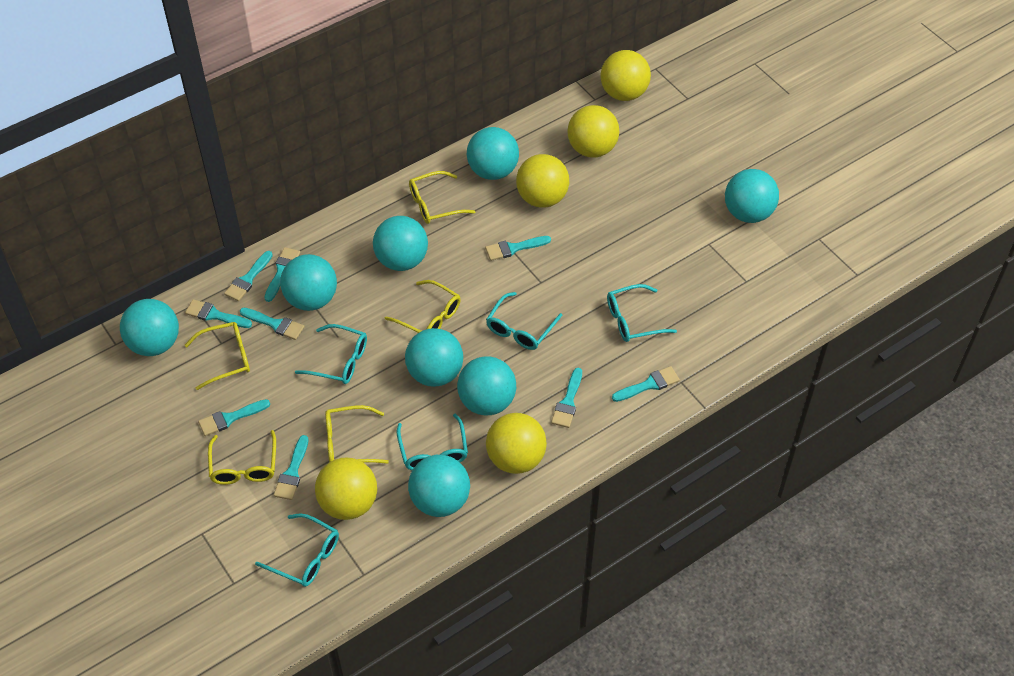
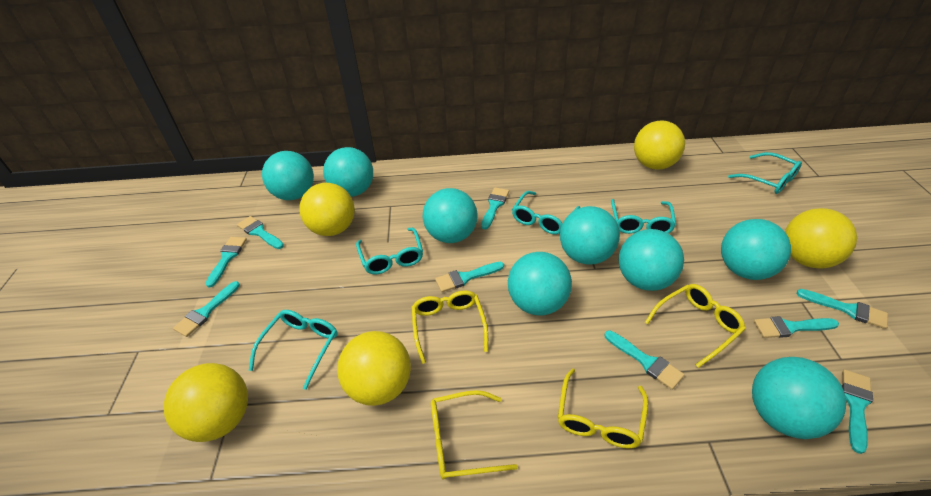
yellow glasses: 5 -> 4

